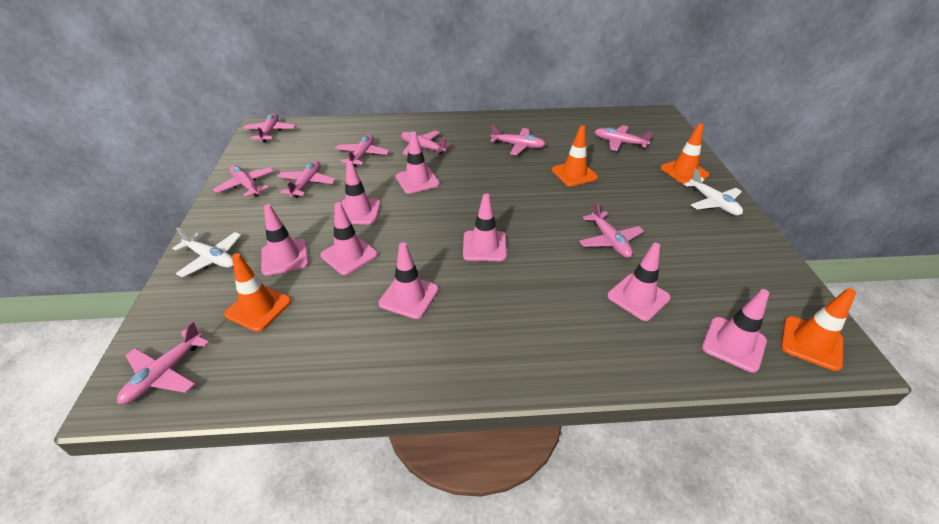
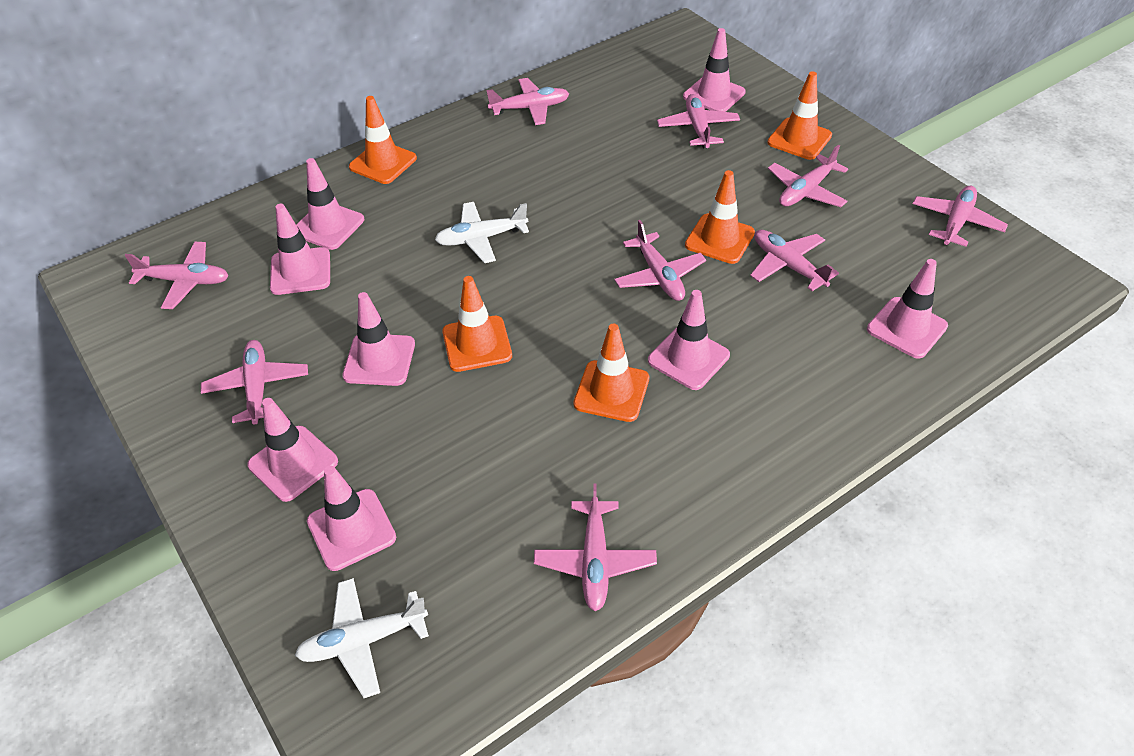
orange traffic cone: 4 -> 5

